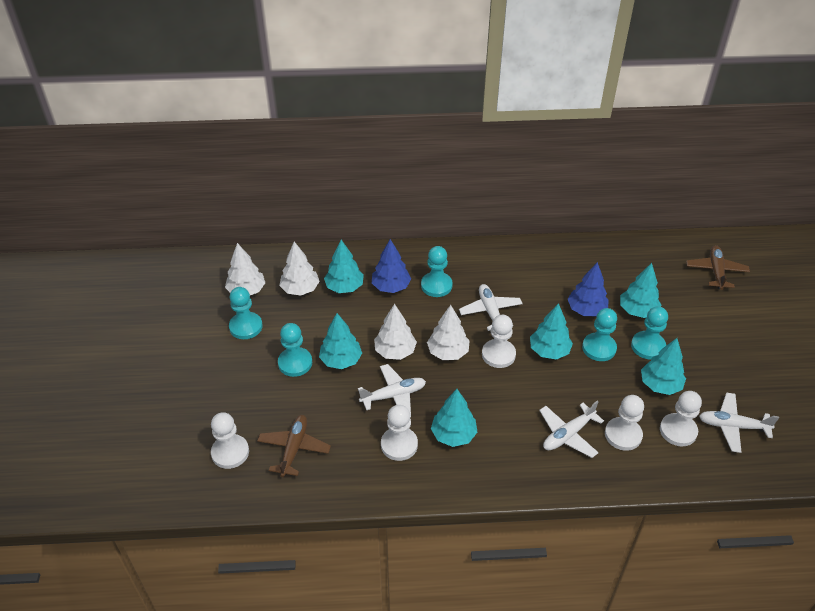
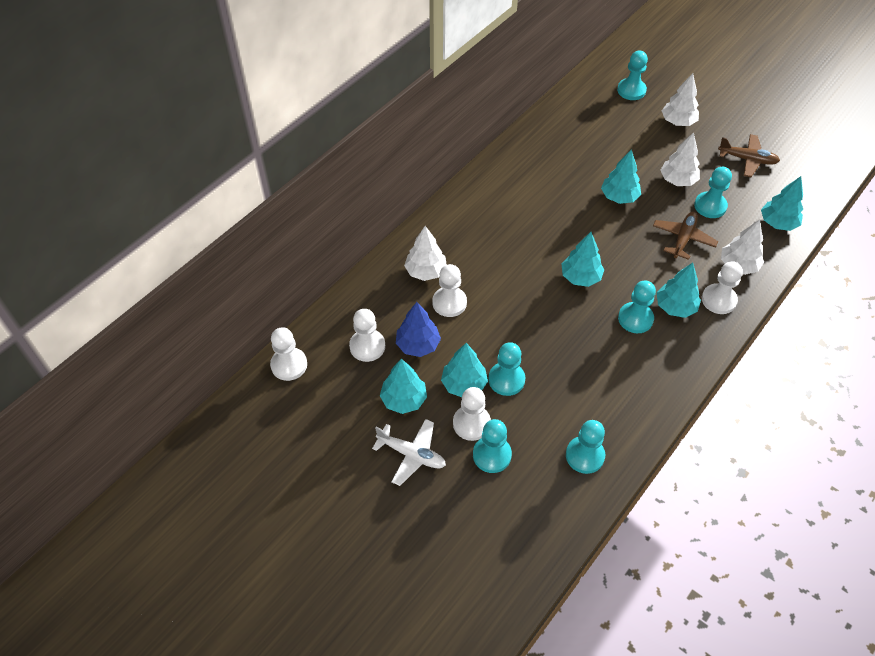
blue tree: 2 -> 1
turquoise pawn: 5 -> 6
white plane: 4 -> 1

